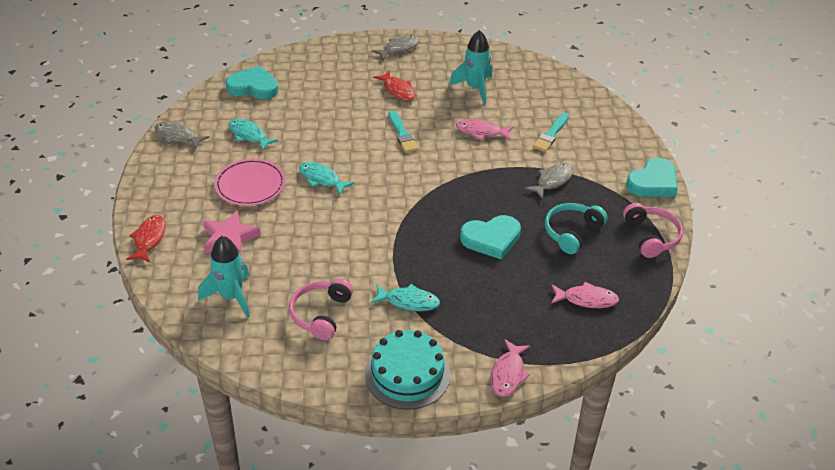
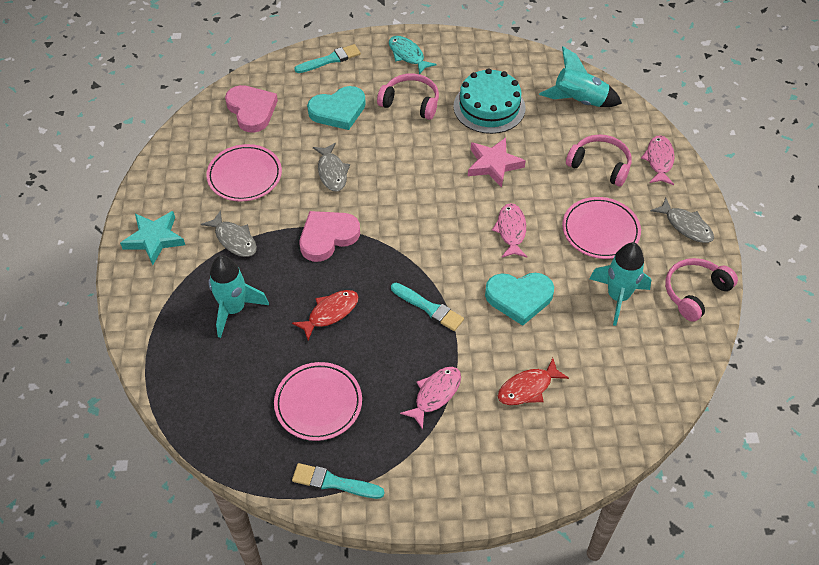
pink headphones: 2 -> 3
pink heart: 0 -> 2
pink plate: 1 -> 3
turquoise brush: 2 -> 3
turquoise fish: 3 -> 1
turquoise headphones: 1 -> 0
turquoise heart: 3 -> 2
turquoise rocket: 2 -> 3
turquoise star: 0 -> 1

